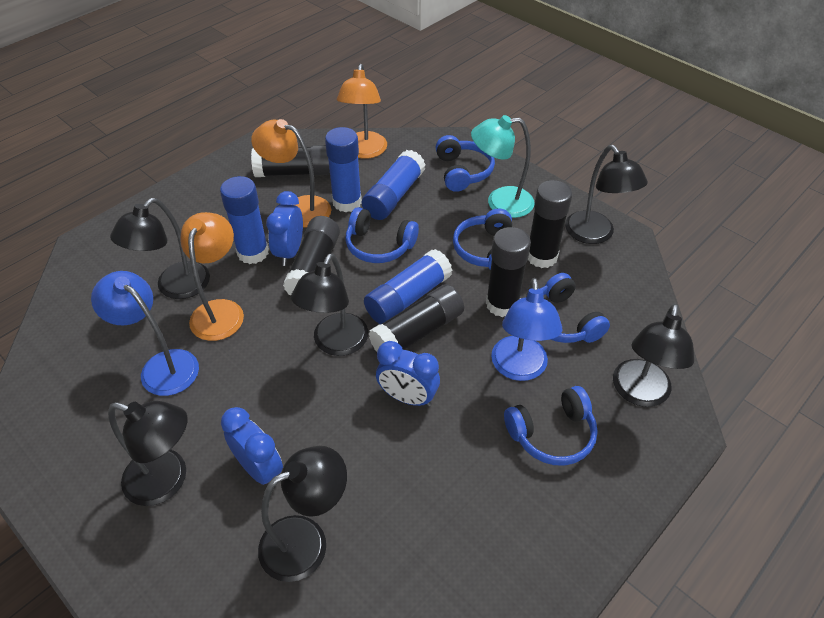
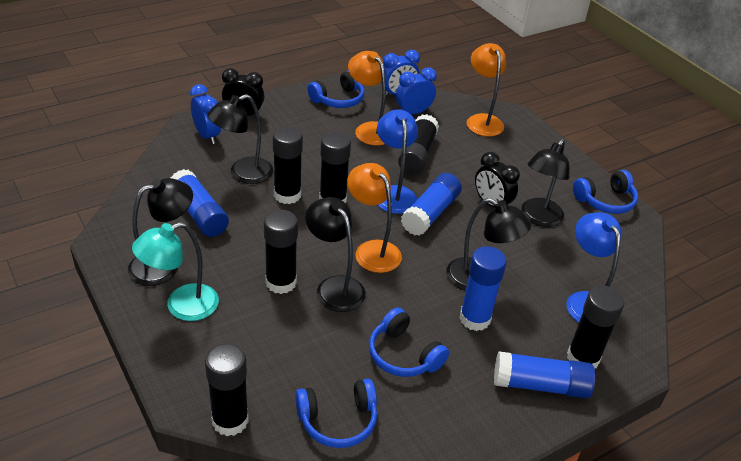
black clock: 0 -> 2
black glue stick: 5 -> 6
black lamp: 6 -> 5
blue headphones: 5 -> 4

